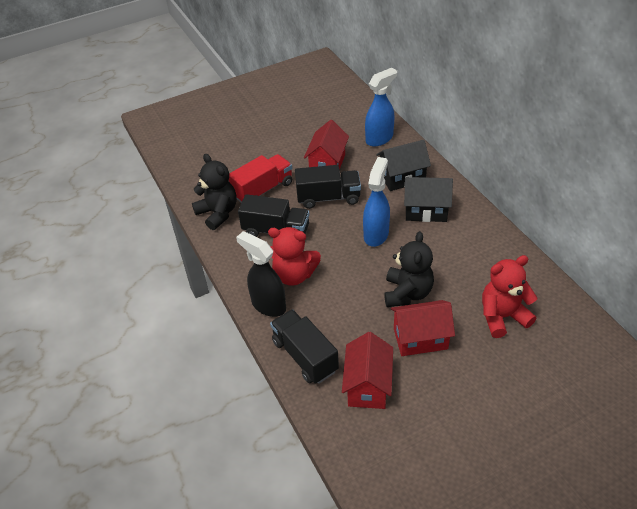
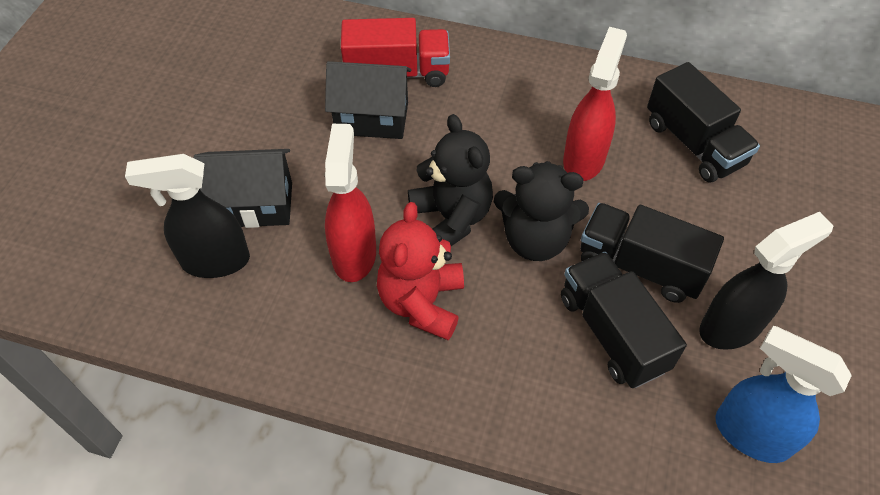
black spray bottle: 1 -> 2
blue spray bottle: 2 -> 1
red house: 3 -> 0
red spray bottle: 0 -> 2
red teddy bear: 2 -> 1

